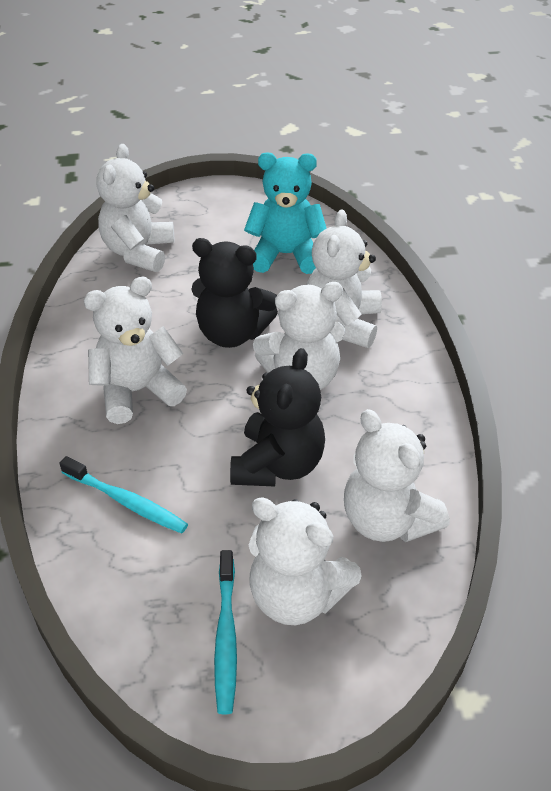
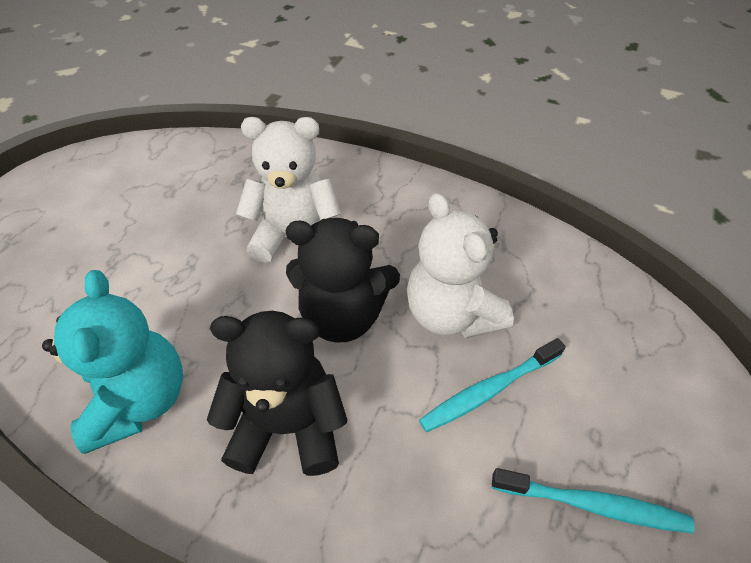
white teddy bear: 6 -> 2

